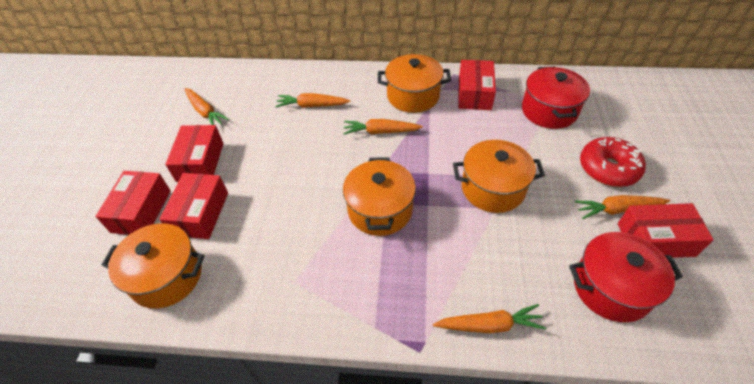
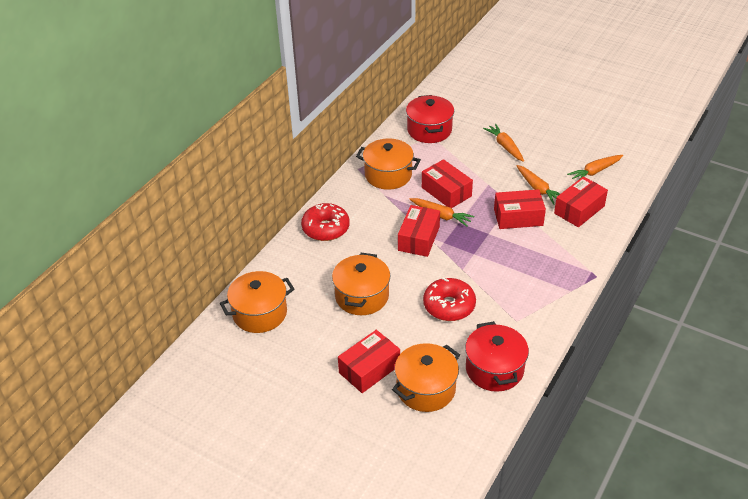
orange carrot: 5 -> 4
red donut: 1 -> 2

